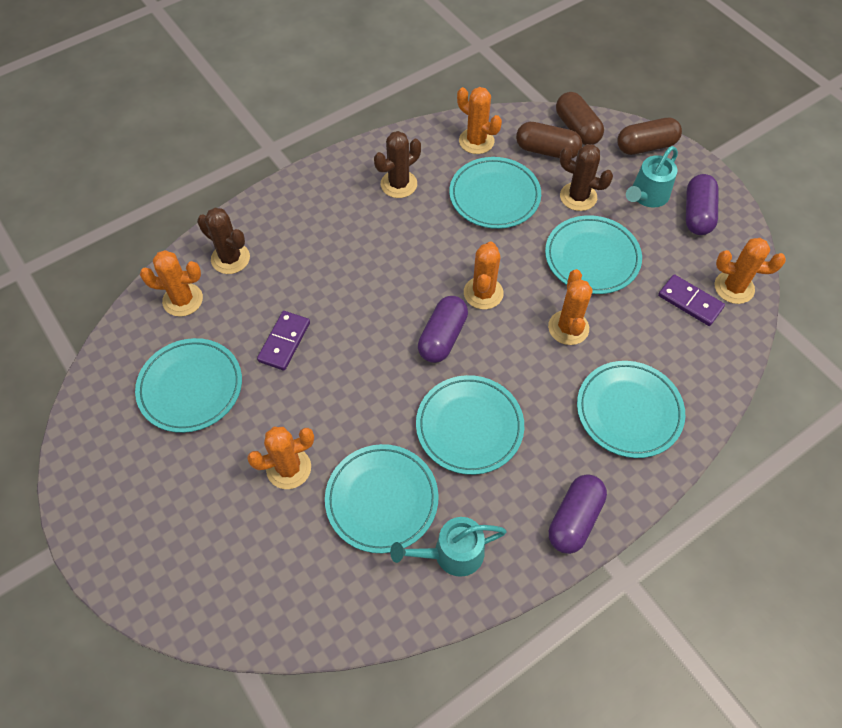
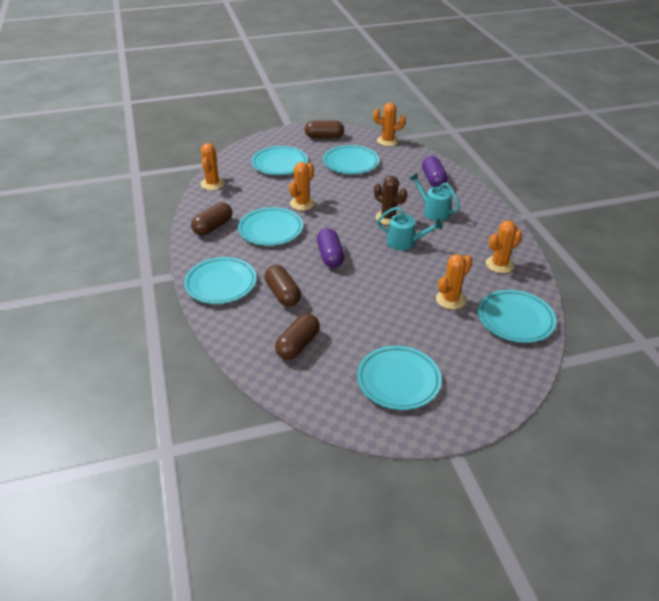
brown cactus: 3 -> 1
brown capsule: 3 -> 4
orange cactus: 6 -> 5
purple capsule: 3 -> 2
purple domino: 2 -> 0

